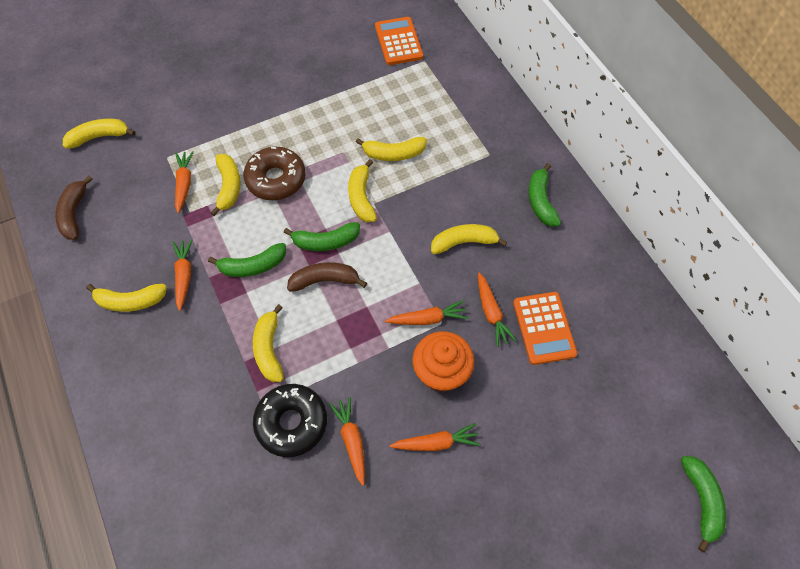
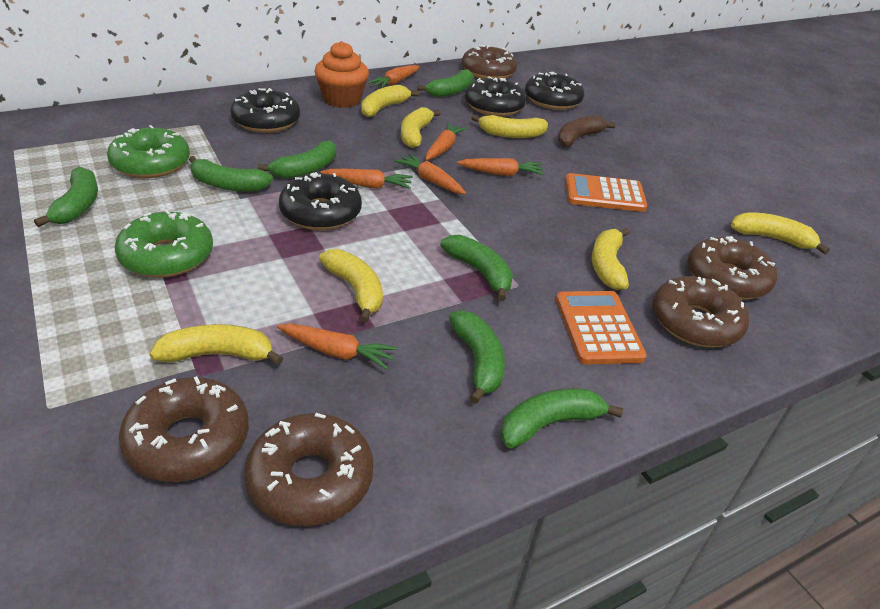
black donut: 1 -> 4
brown banana: 2 -> 1
brown donut: 1 -> 5
green banana: 4 -> 7
green donut: 0 -> 2

